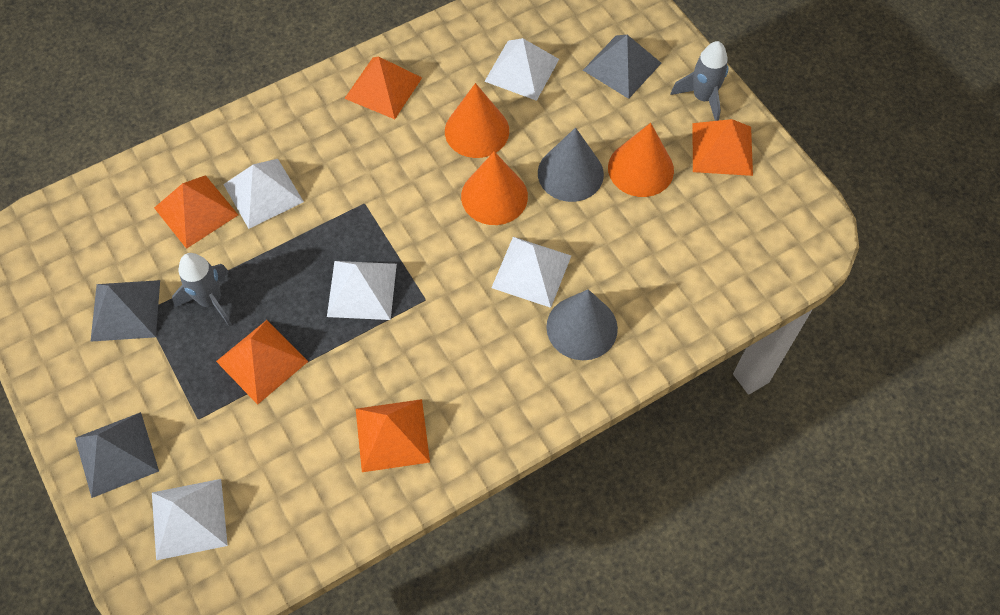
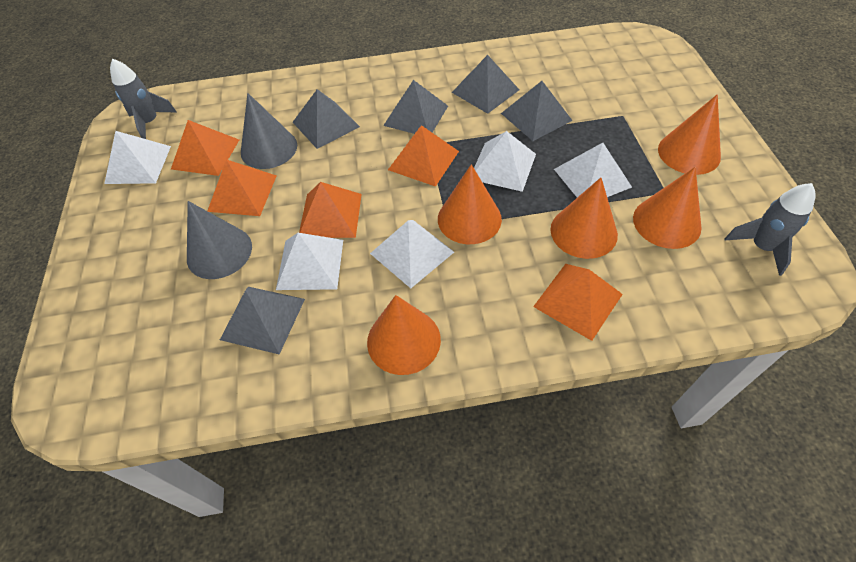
grey pyramid: 3 -> 5
orange cone: 3 -> 5

